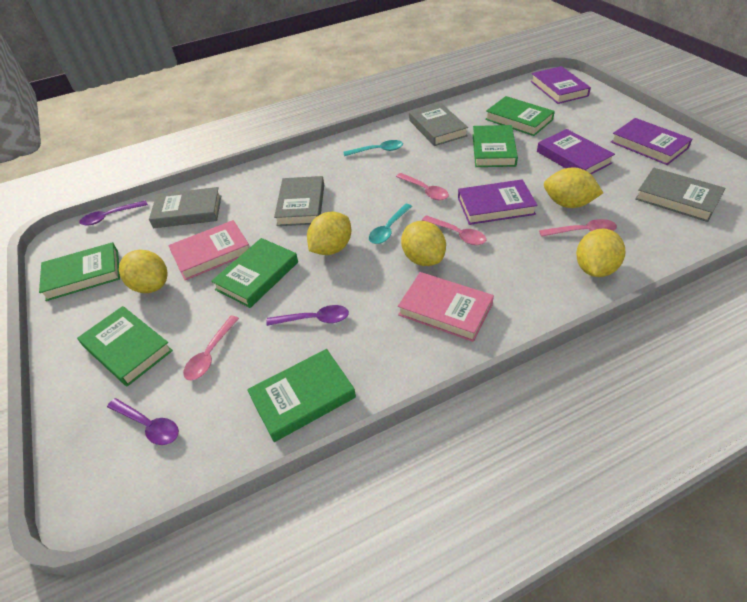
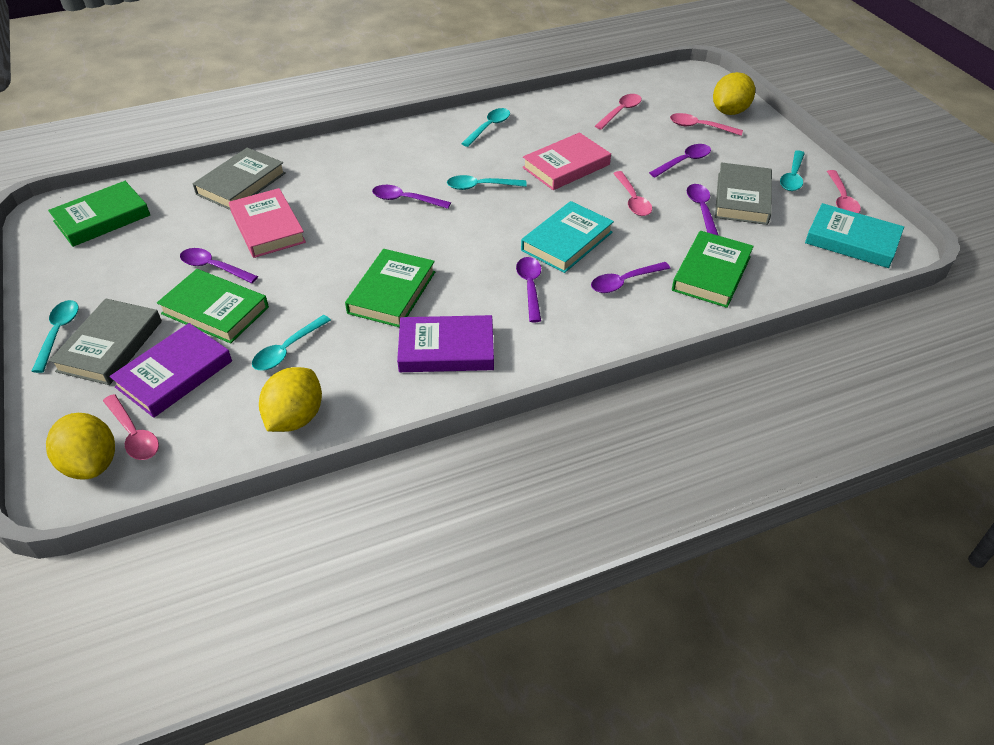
green book: 6 -> 4
grey book: 4 -> 3
pink spoon: 4 -> 5
purple book: 4 -> 2
purple spoon: 3 -> 6
turquoise book: 0 -> 2
turquoise spoon: 2 -> 5
yellow lemon: 5 -> 3

